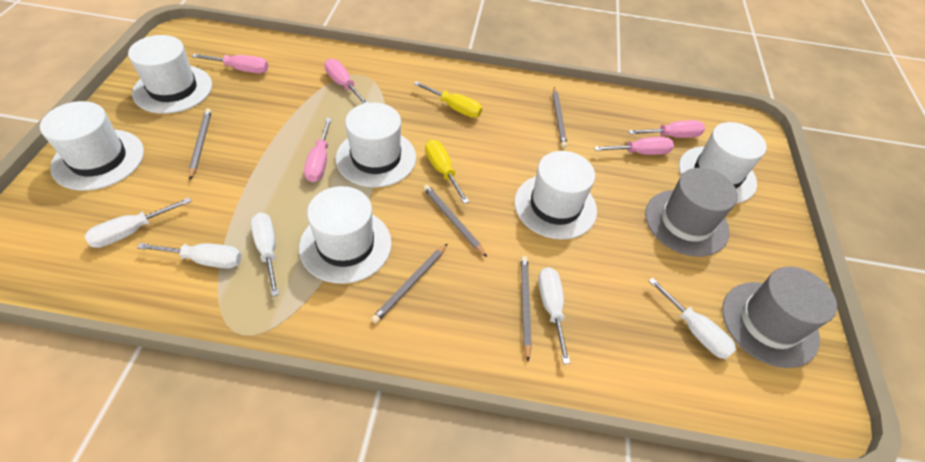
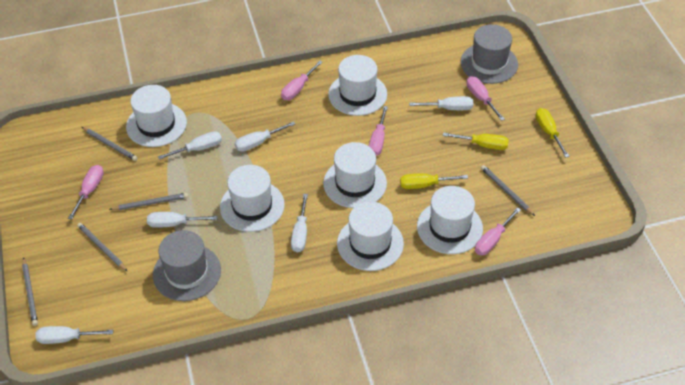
white screwdriver: 5 -> 6
yellow screwdriver: 2 -> 3

